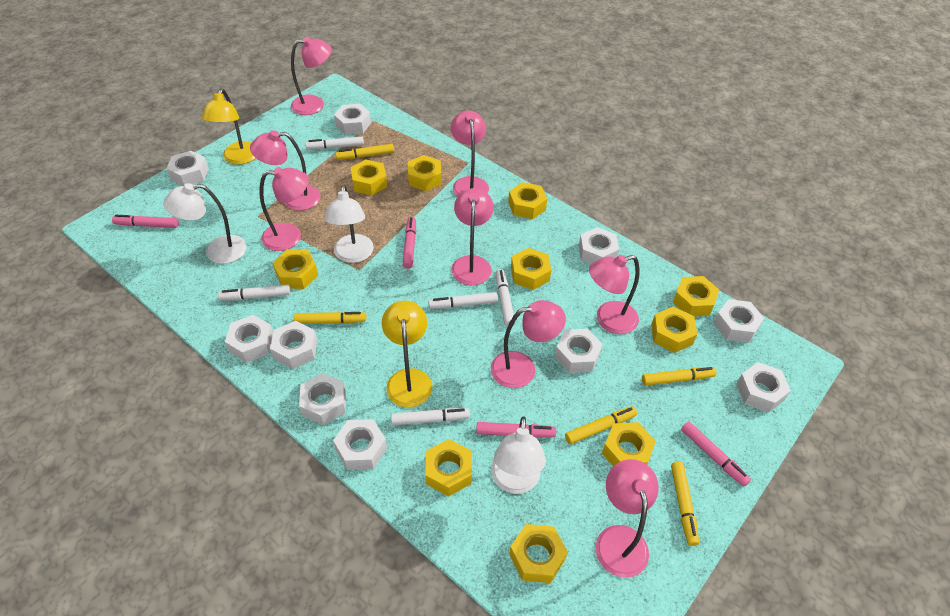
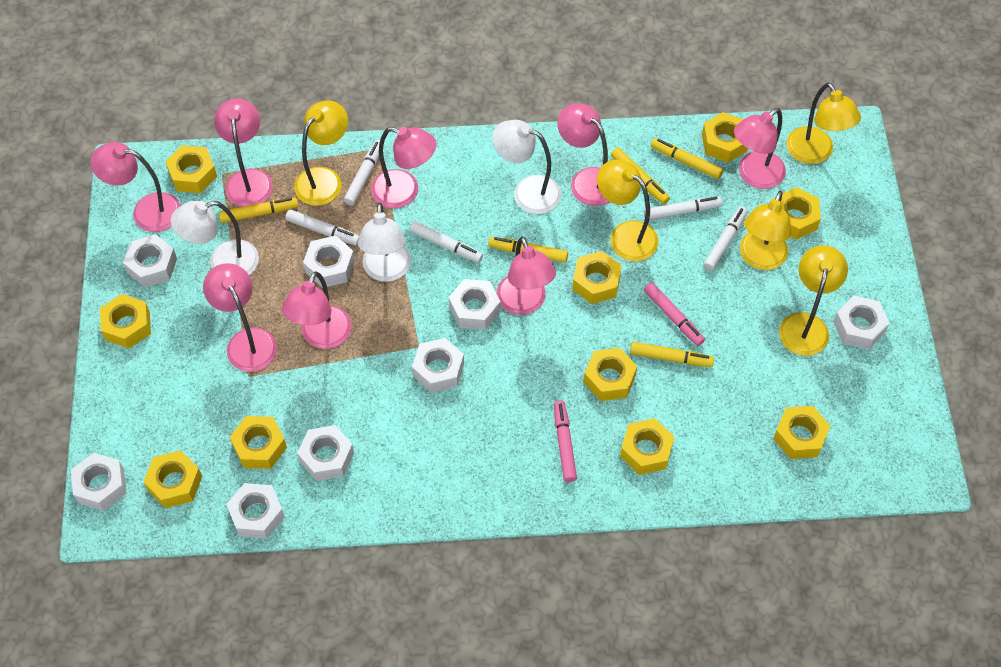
pink marker: 4 -> 2
white nut: 10 -> 8
yellow lamp: 2 -> 5

